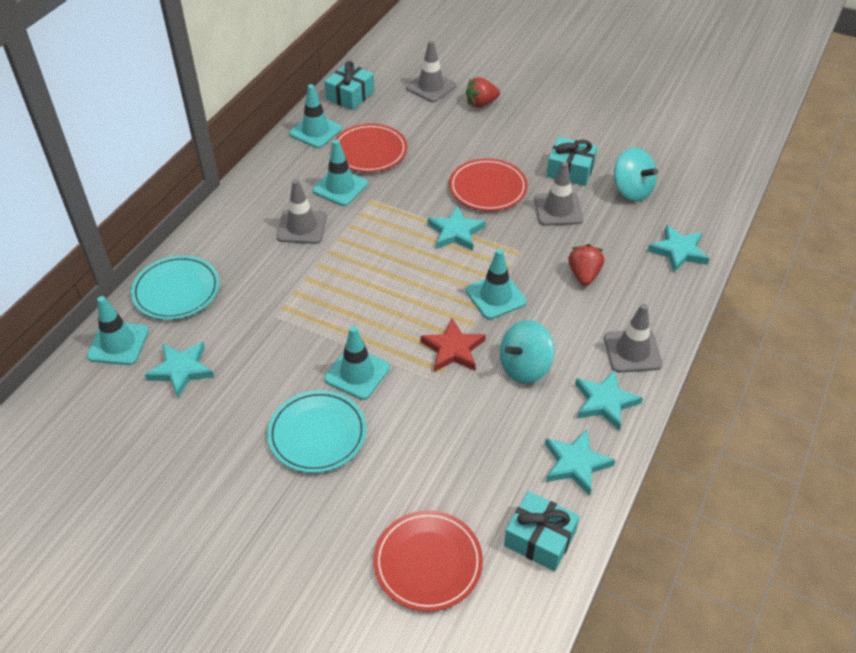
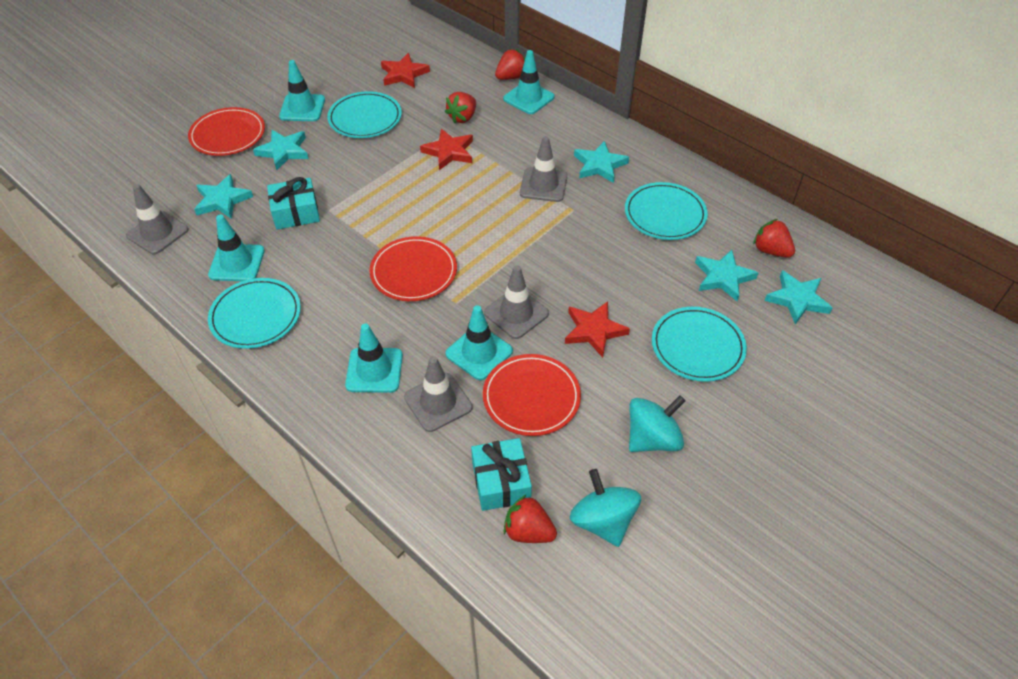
red star: 1 -> 3
red strawberry: 2 -> 4
turquoise gift: 3 -> 2
turquoise plate: 2 -> 4

